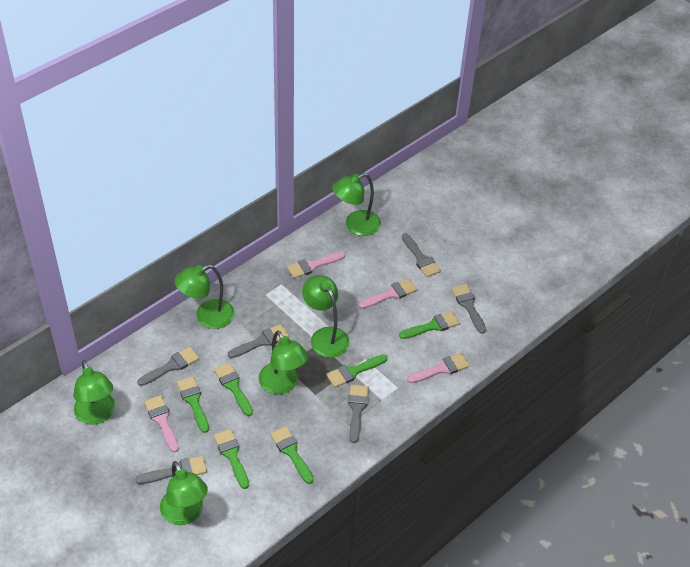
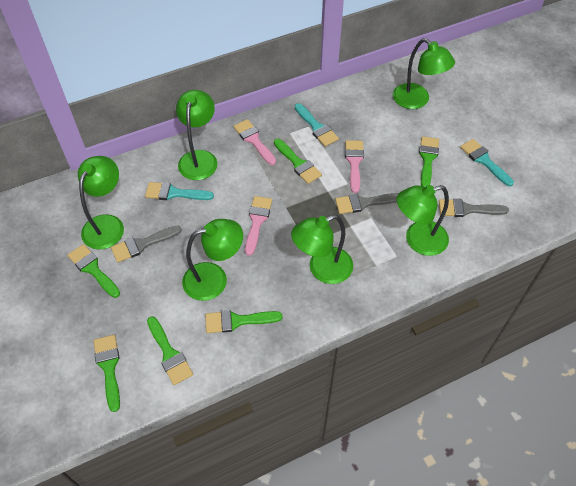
grey brush: 6 -> 3
pink brush: 4 -> 3
turquoise brush: 0 -> 3

